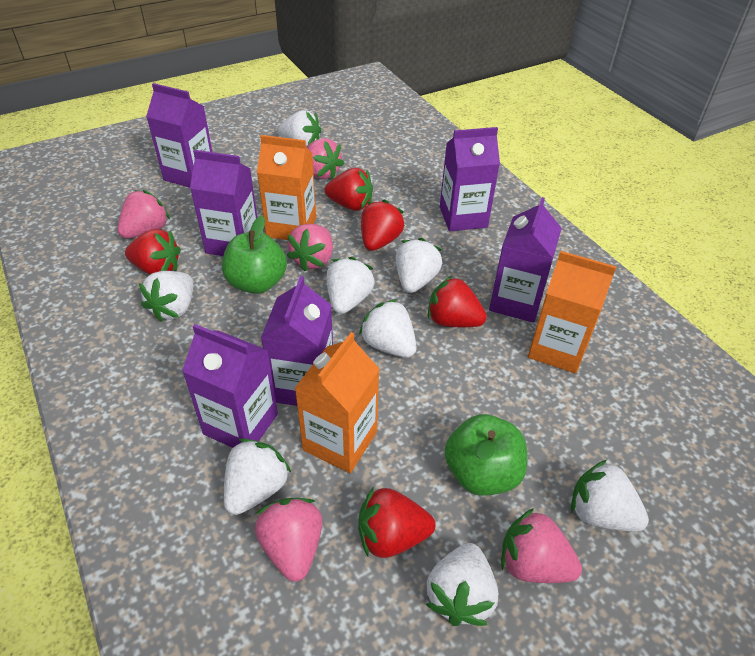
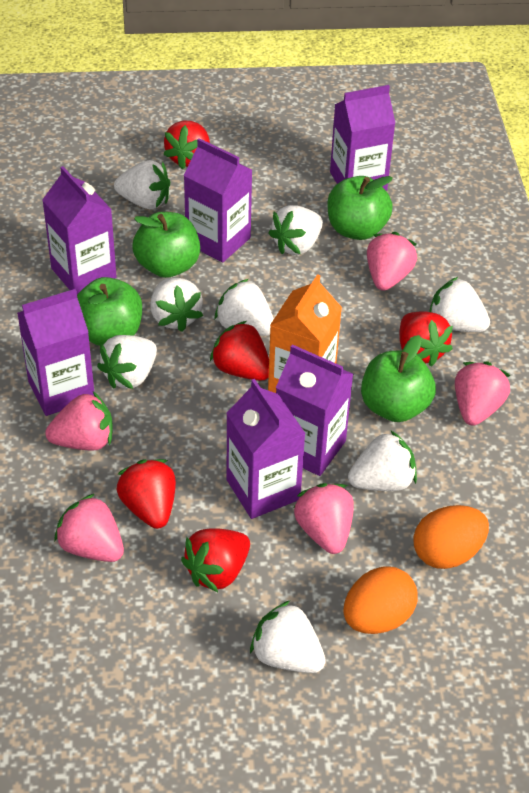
green apple: 2 -> 4
orange carton: 3 -> 1
orange egg: 0 -> 2

